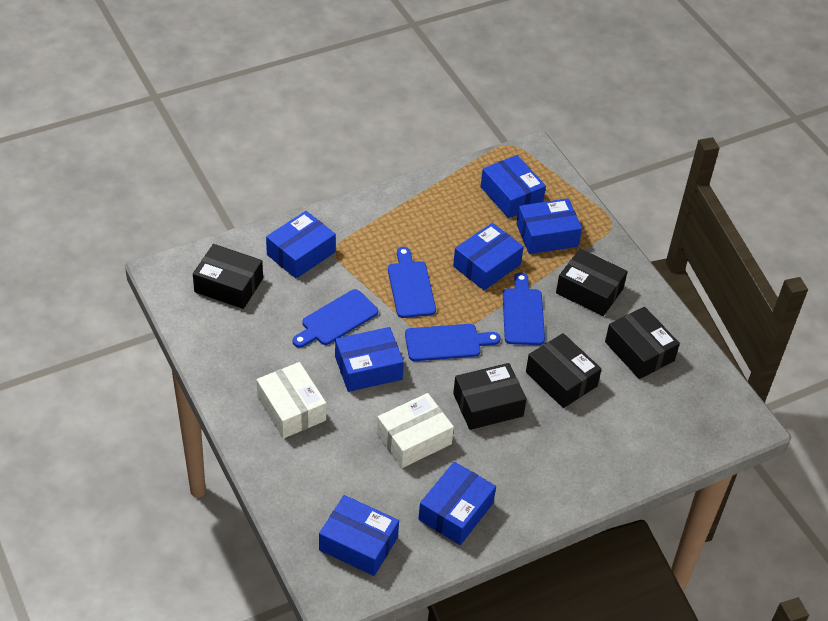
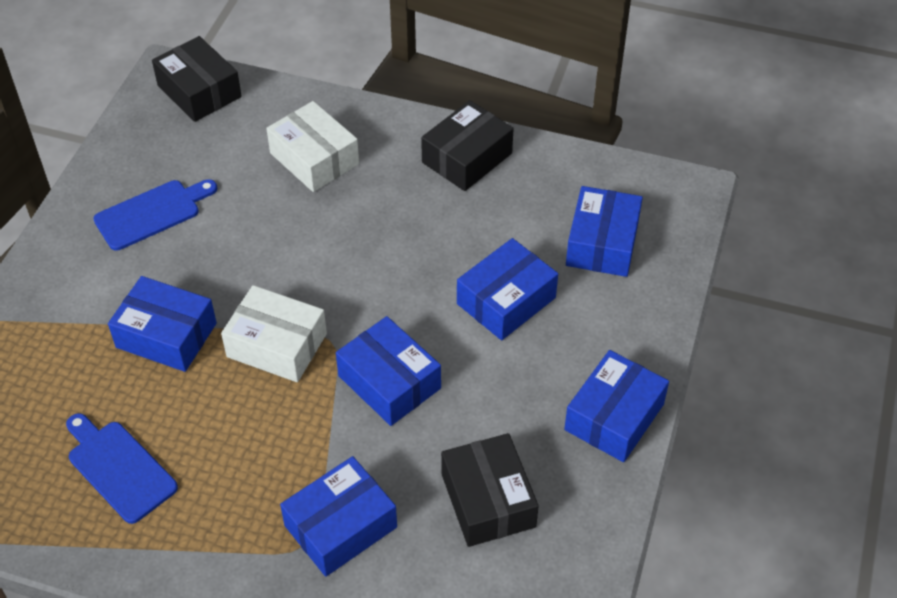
black box: 5 -> 3
blue box: 7 -> 6
blue cutting board: 4 -> 2

